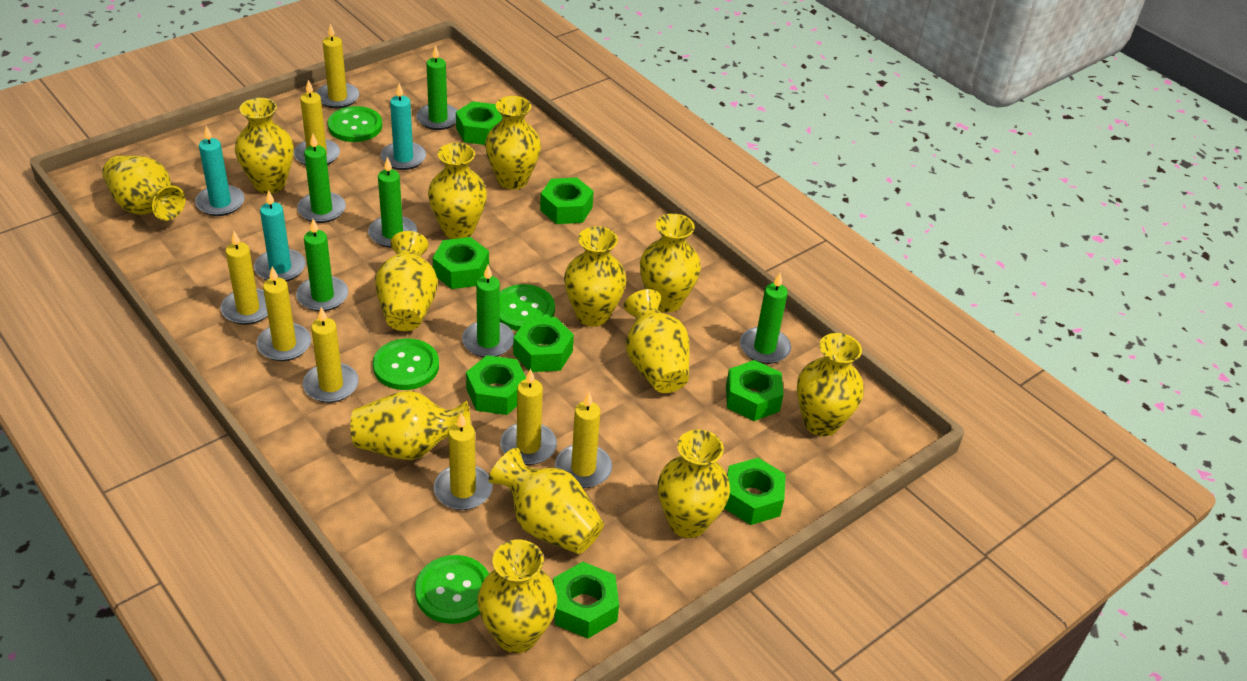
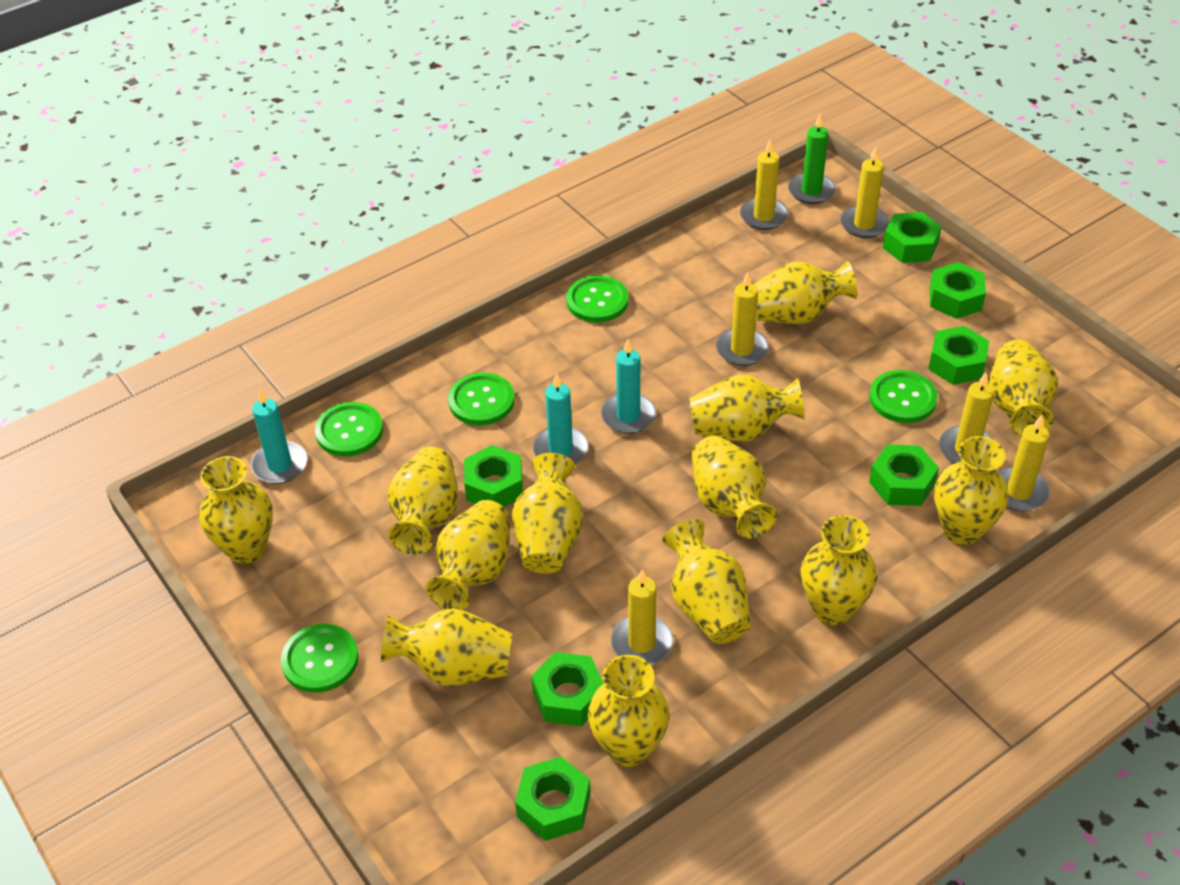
green button: 4 -> 5
green candle: 6 -> 1
green nut: 8 -> 7
yellow candle: 8 -> 6

